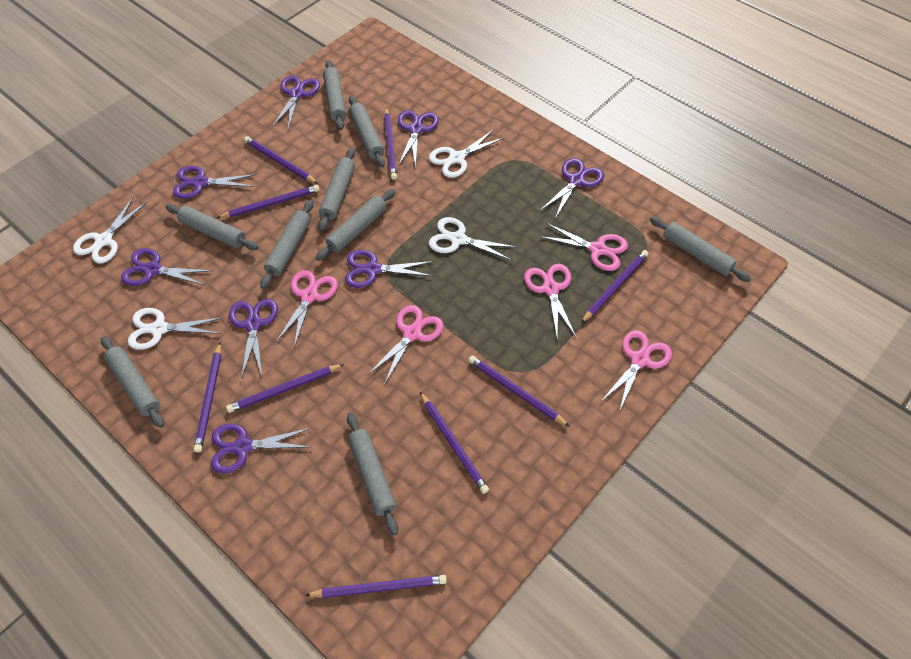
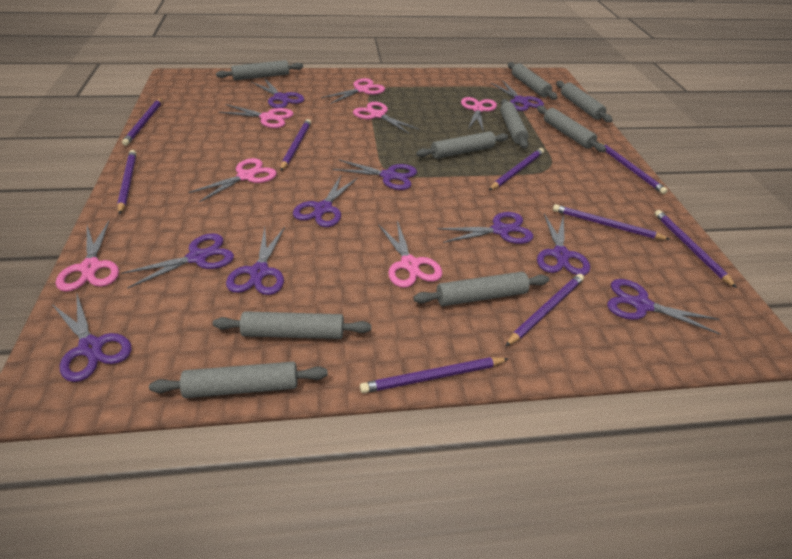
pink scissors: 5 -> 7
purple scissors: 8 -> 10
white scissors: 4 -> 0

